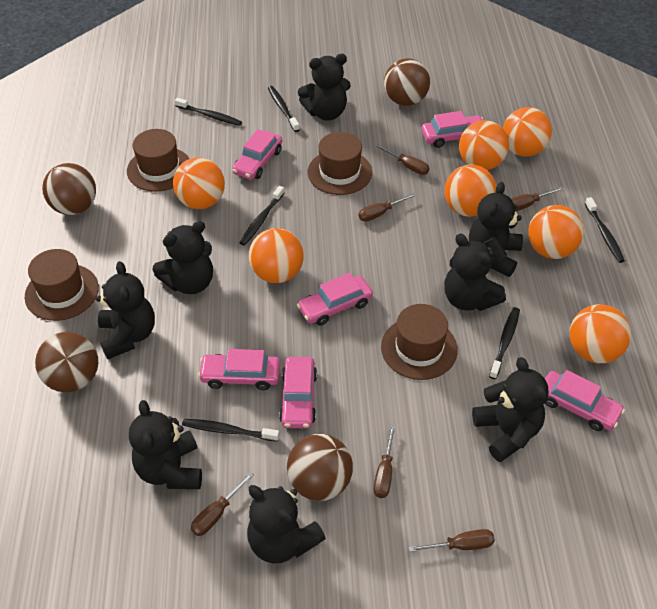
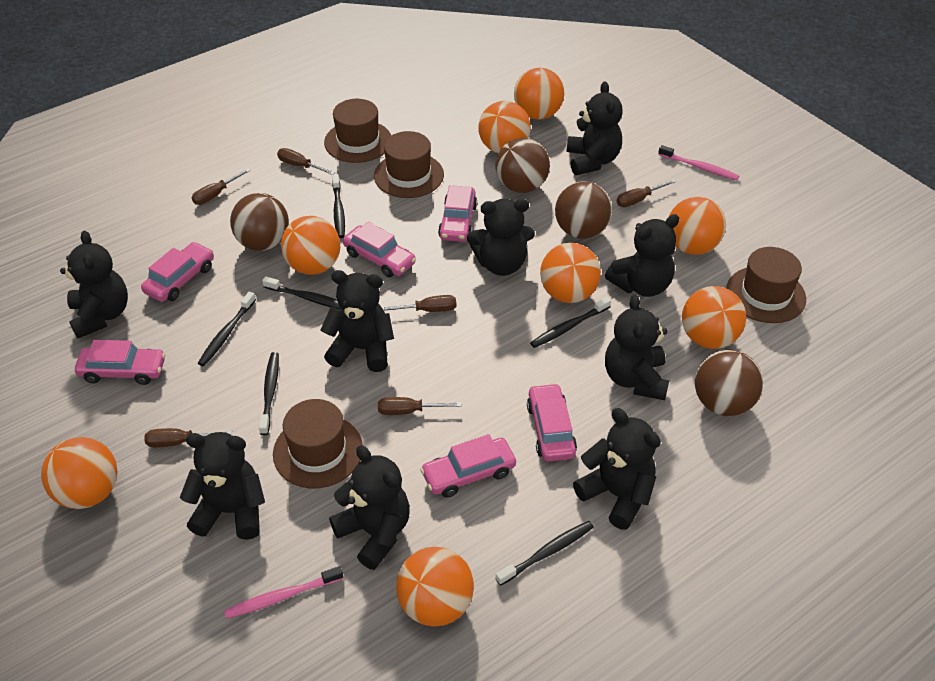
black teddy bear: 8 -> 9
orange ball: 7 -> 8
pink toothbrush: 0 -> 2

